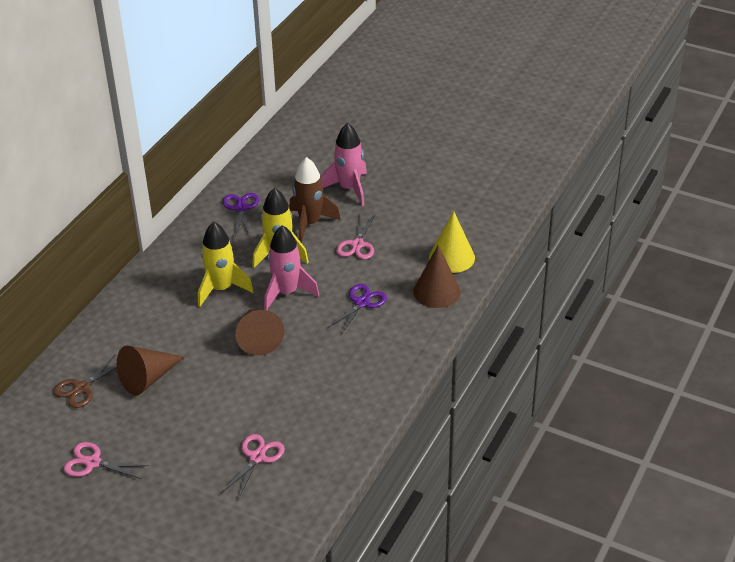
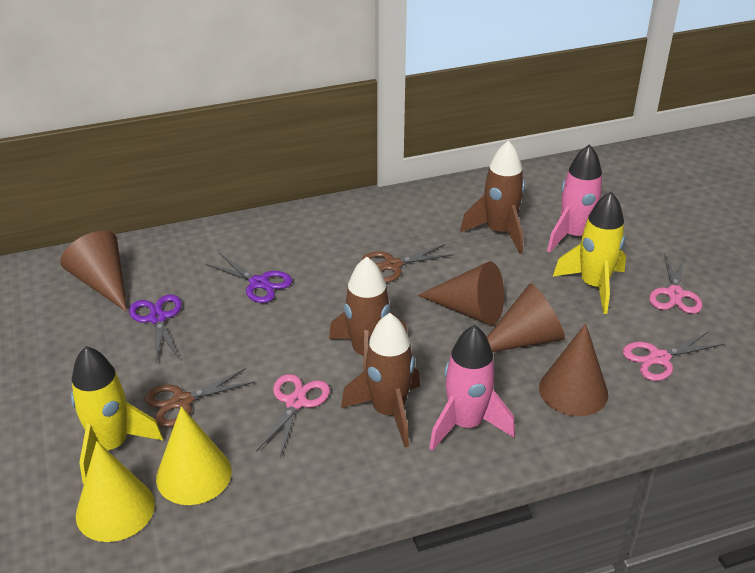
brown cone: 3 -> 4
brown rocket: 1 -> 3
brown scissors: 1 -> 2
yellow cone: 1 -> 2

